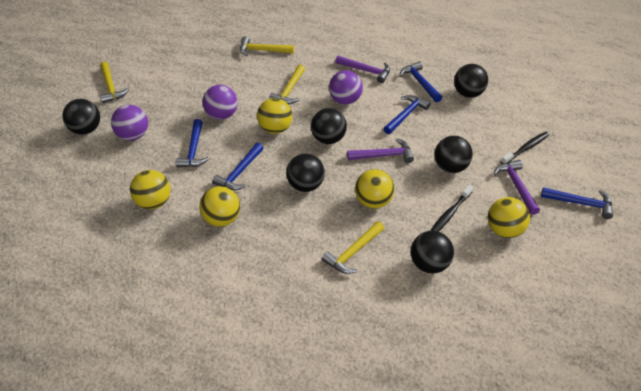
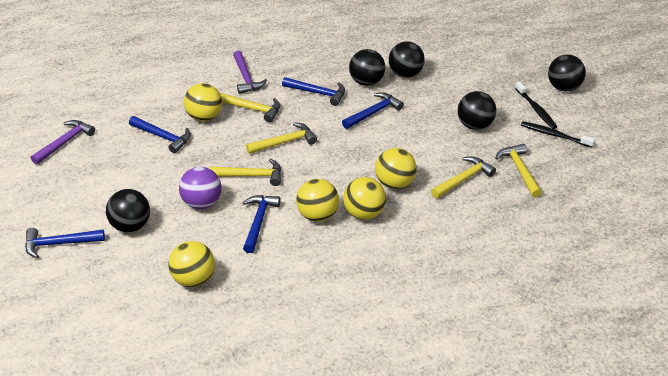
black ball: 6 -> 5
purple ball: 3 -> 1
purple hammer: 3 -> 2
yellow hammer: 4 -> 5

